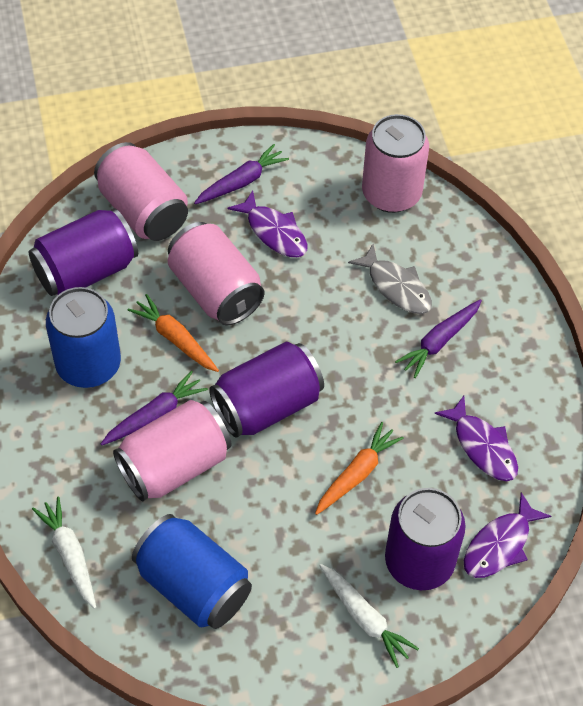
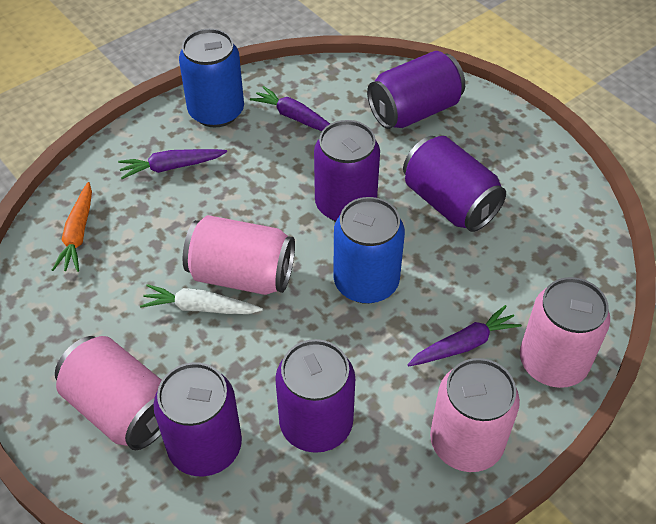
grey fish: 1 -> 0
orange carrot: 2 -> 1
purple can: 3 -> 5
purple fish: 3 -> 0
white carrot: 2 -> 1

